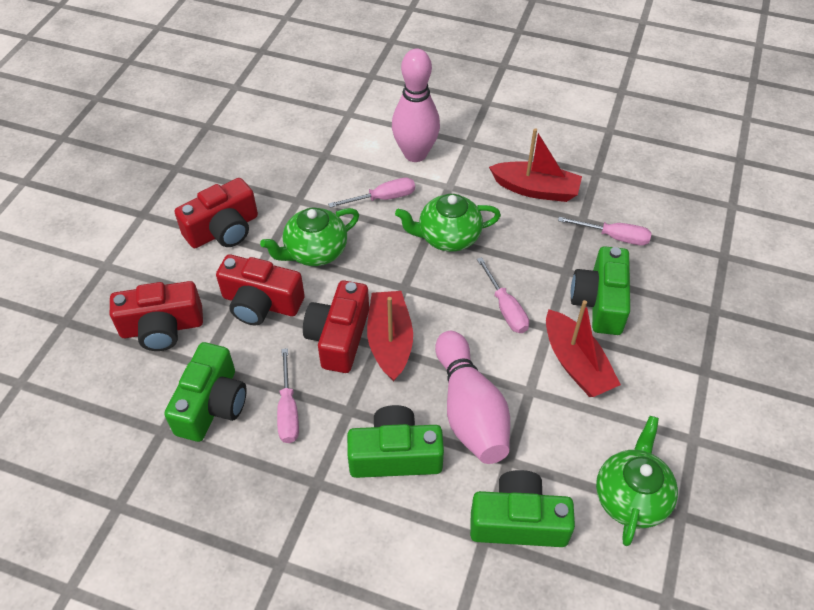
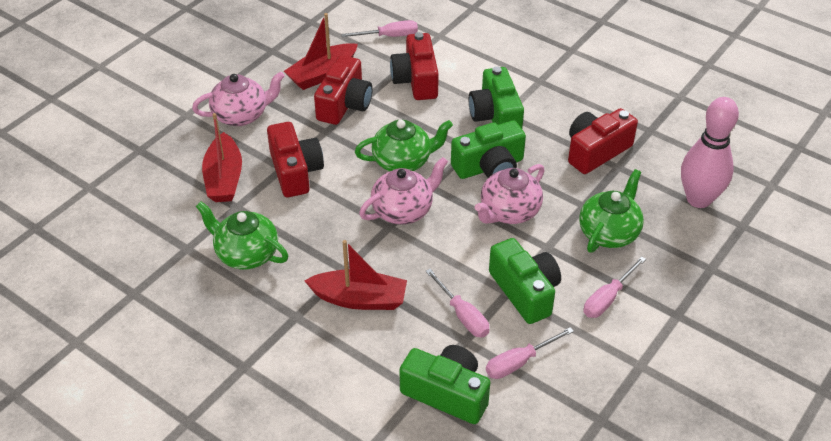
pink bowling pin: 2 -> 1
pink teapot: 0 -> 3

